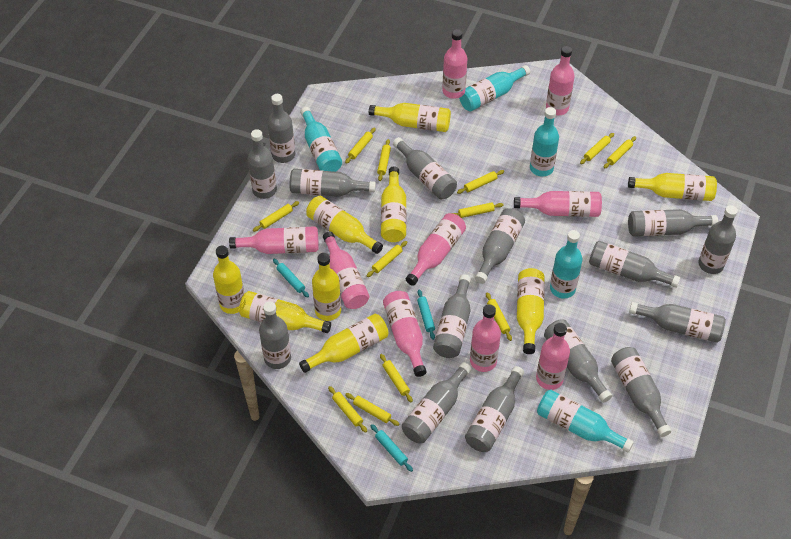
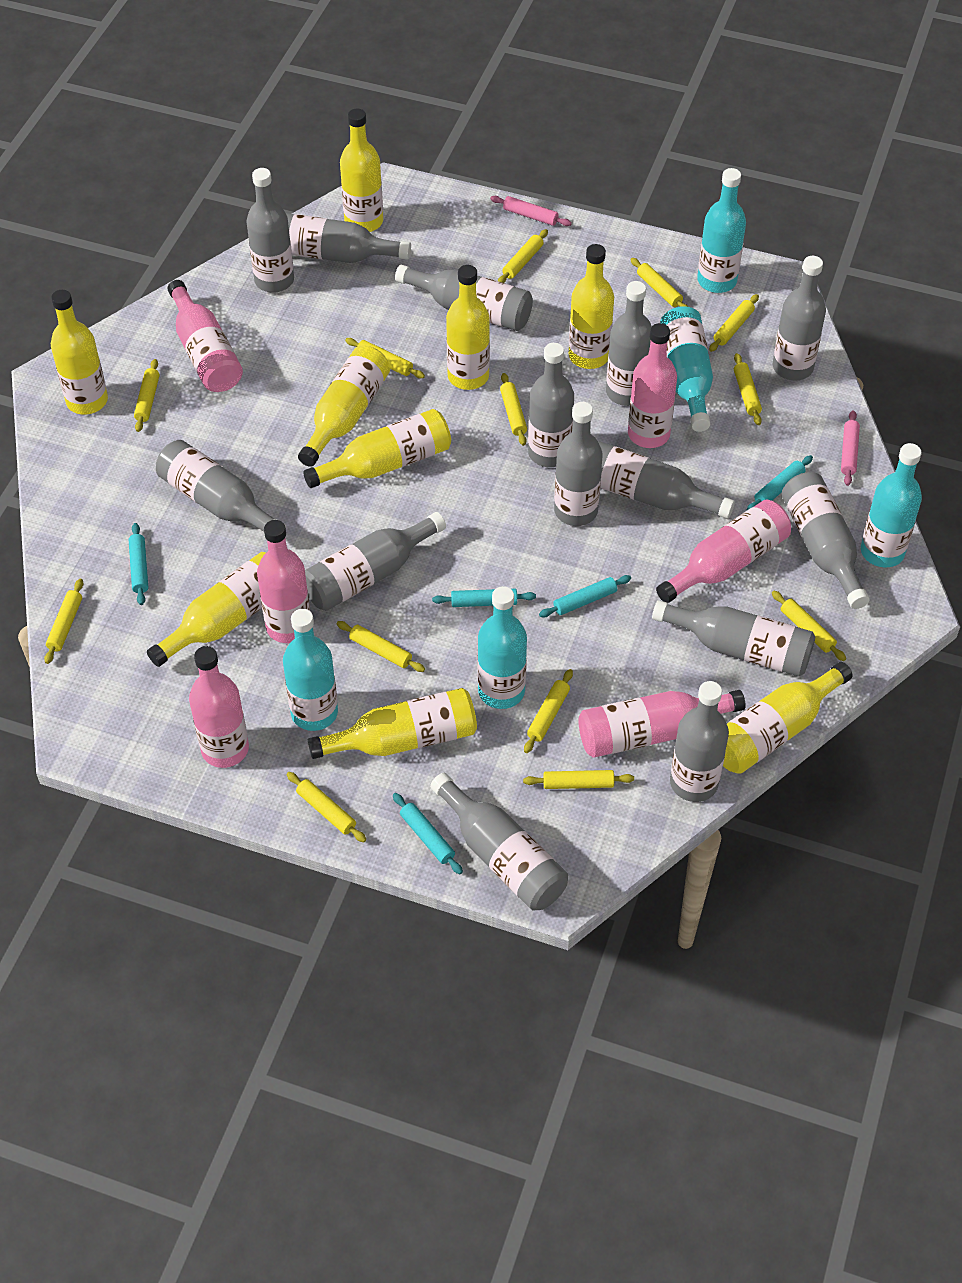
grey bottle: 15 -> 14
pink bottle: 9 -> 6
pink rolling pin: 0 -> 2
turquoise rolling pin: 3 -> 5
yellow rolling pin: 12 -> 13

